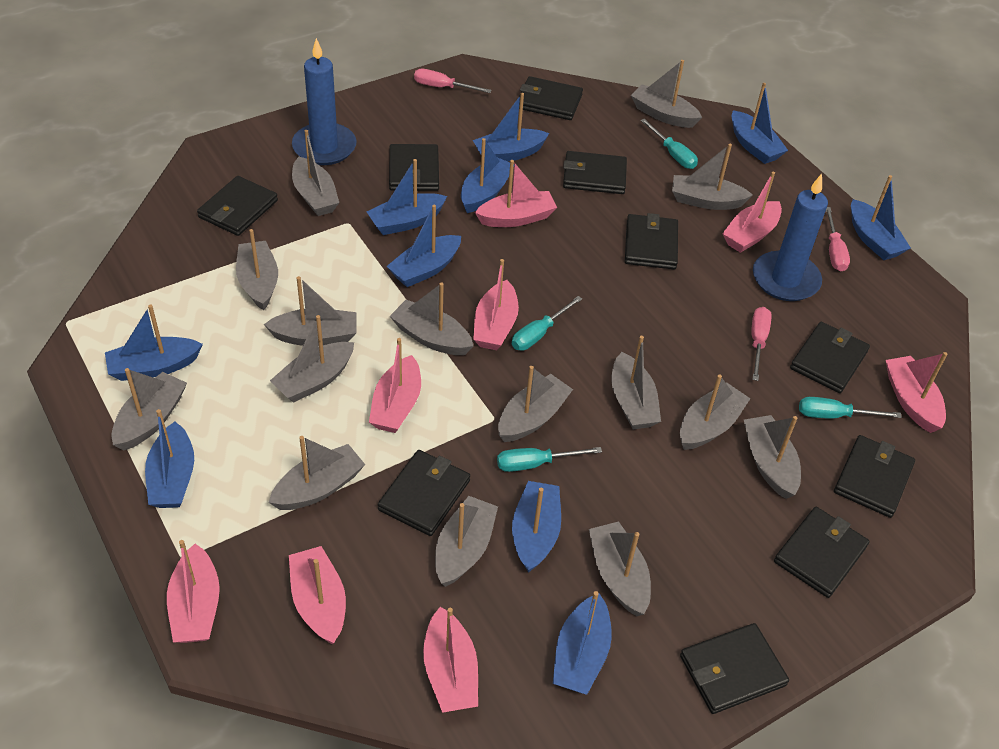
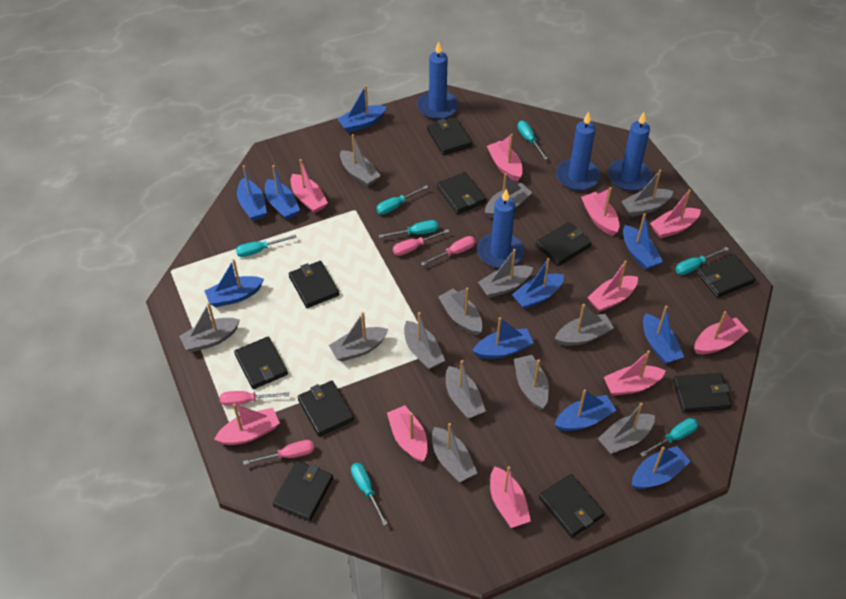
blue candle: 2 -> 4
grey boat: 15 -> 13
pink boat: 8 -> 10
pink screwdriver: 3 -> 4
turquoise screwdriver: 4 -> 7

